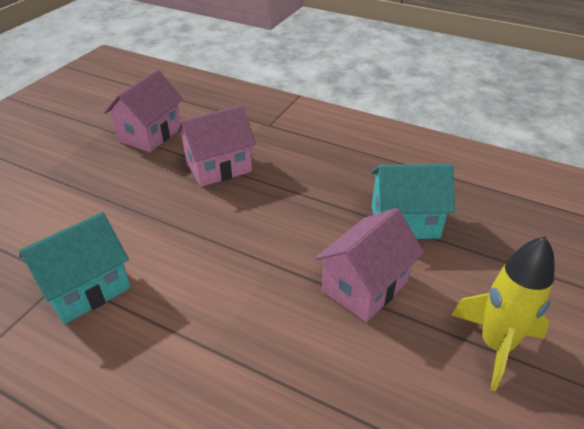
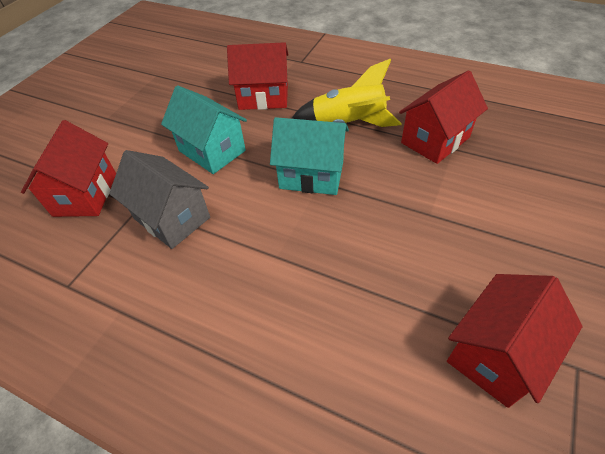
grey house: 0 -> 1
pink house: 3 -> 0
red house: 0 -> 4

